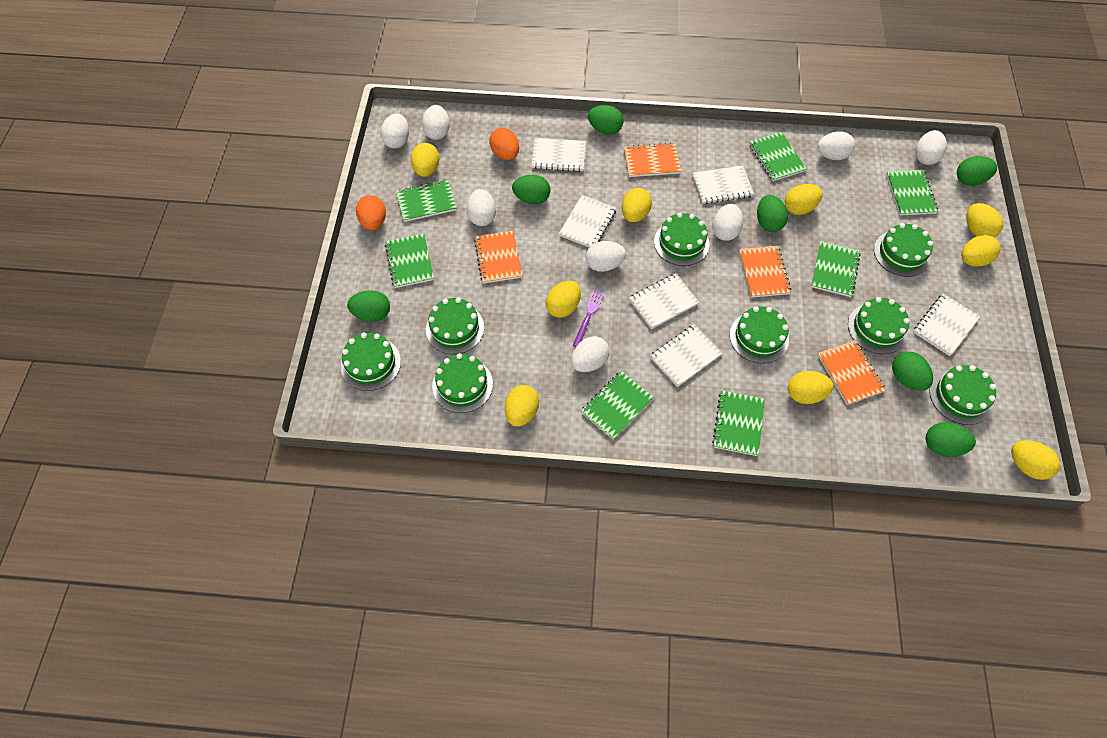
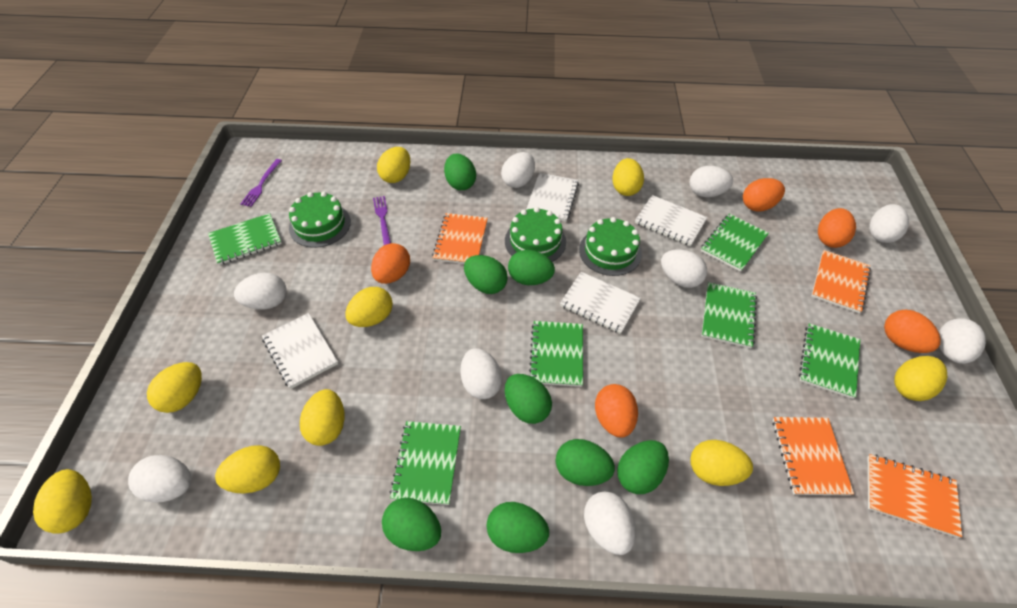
green cake: 8 -> 3
green egg: 7 -> 8
green notebook: 7 -> 6
orange egg: 2 -> 5
purple fork: 1 -> 2
white egg: 8 -> 9
white notebook: 6 -> 4

